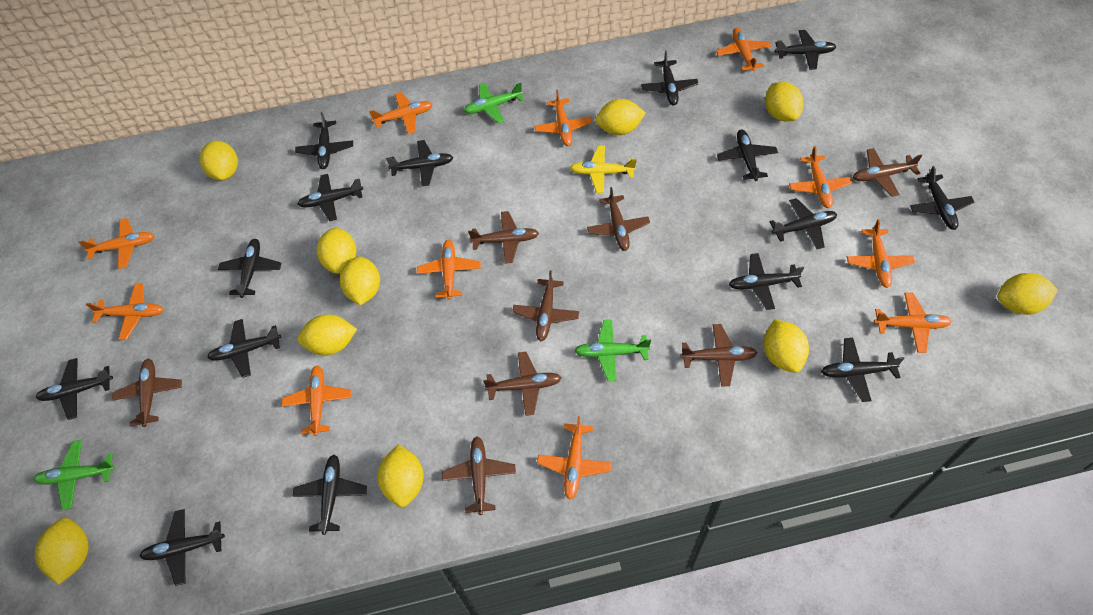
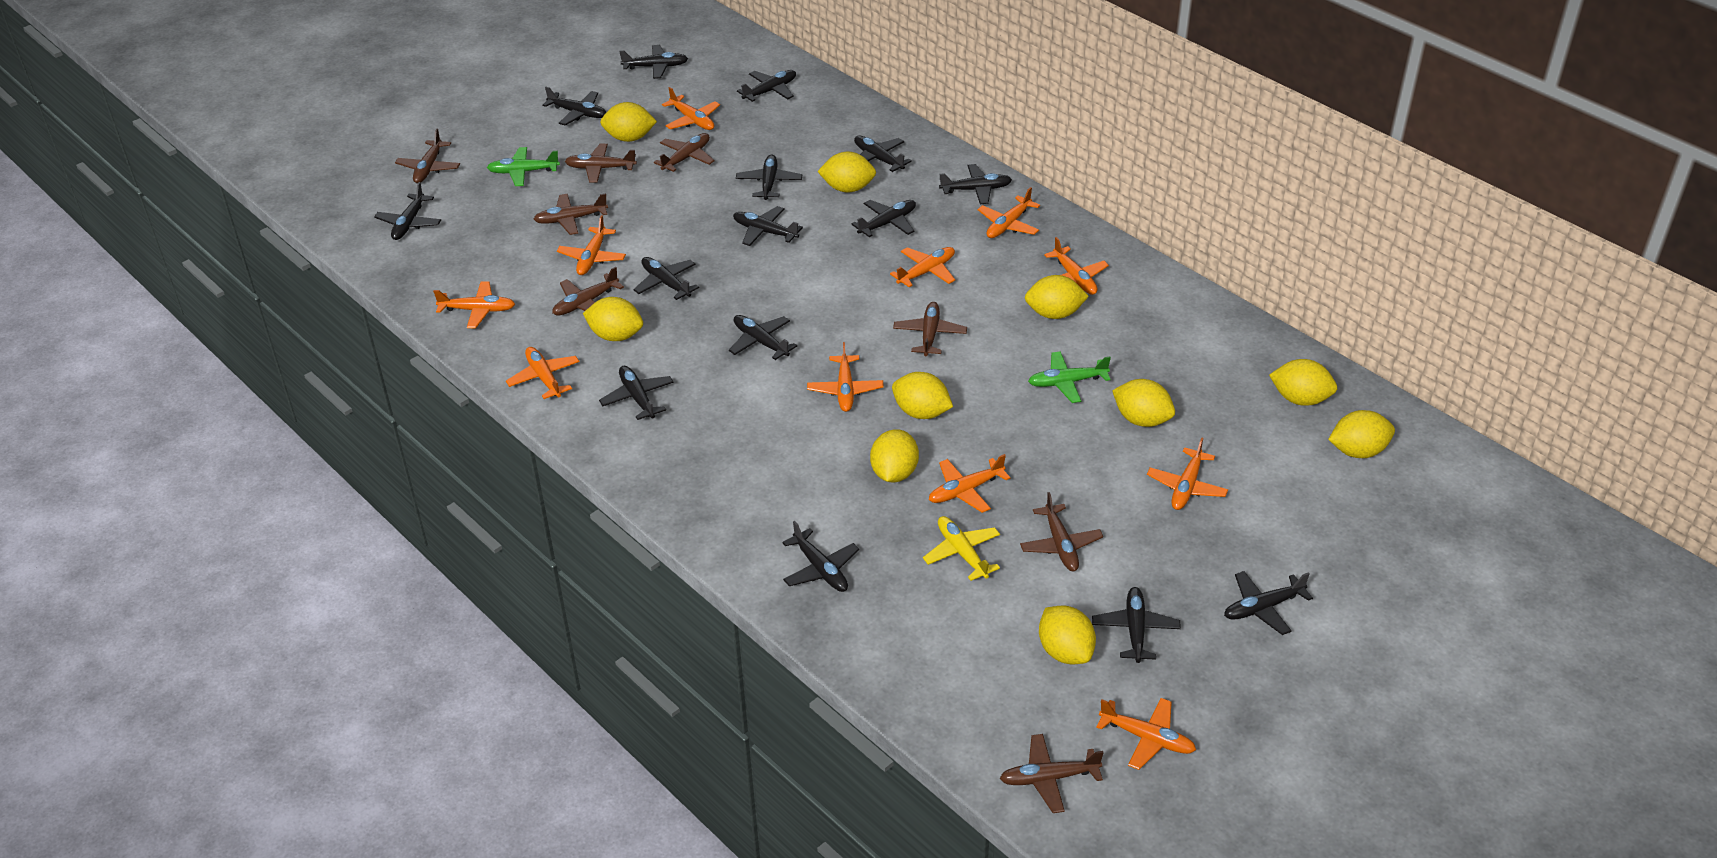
green plane: 3 -> 2

